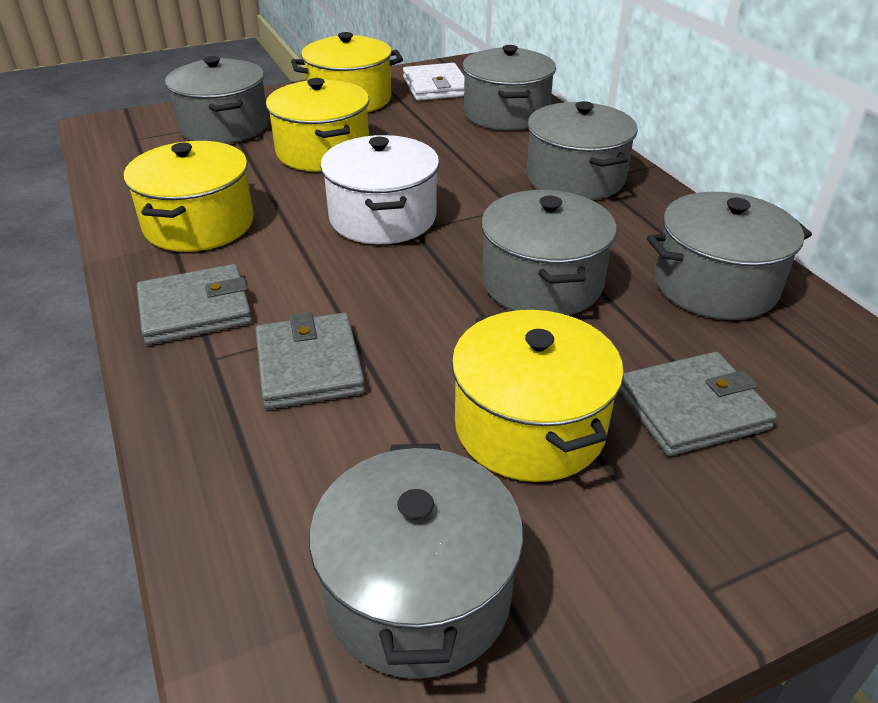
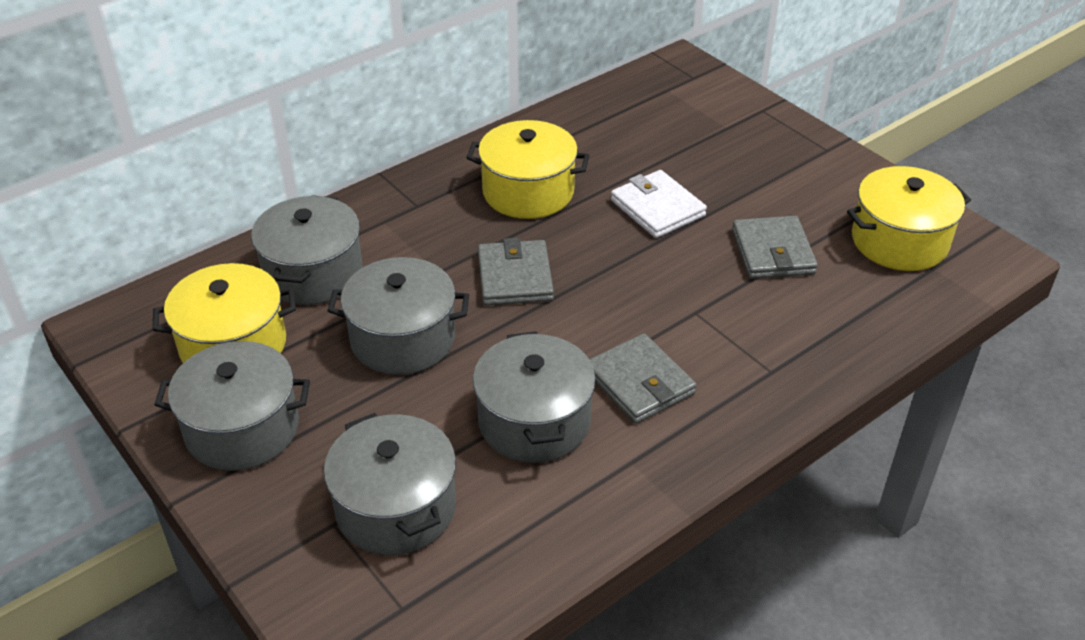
grey pot: 6 -> 5
white pot: 1 -> 0
yellow pot: 4 -> 3

